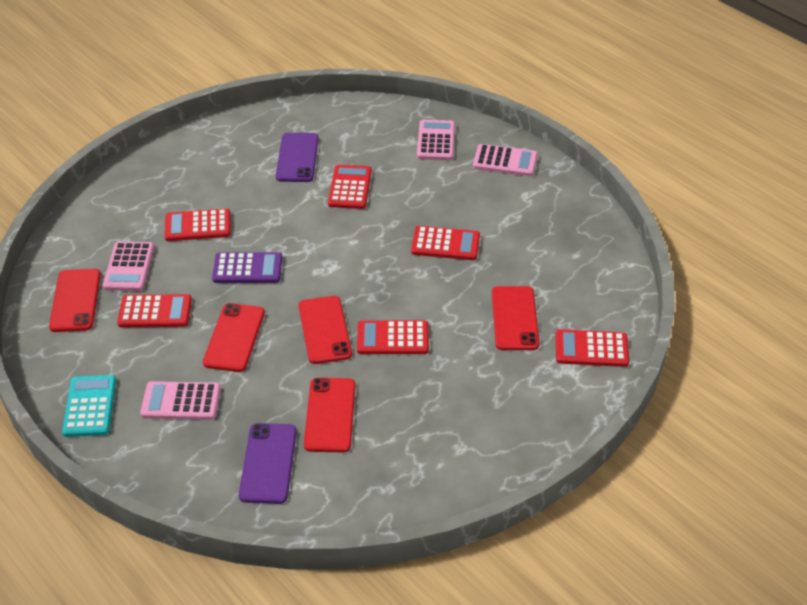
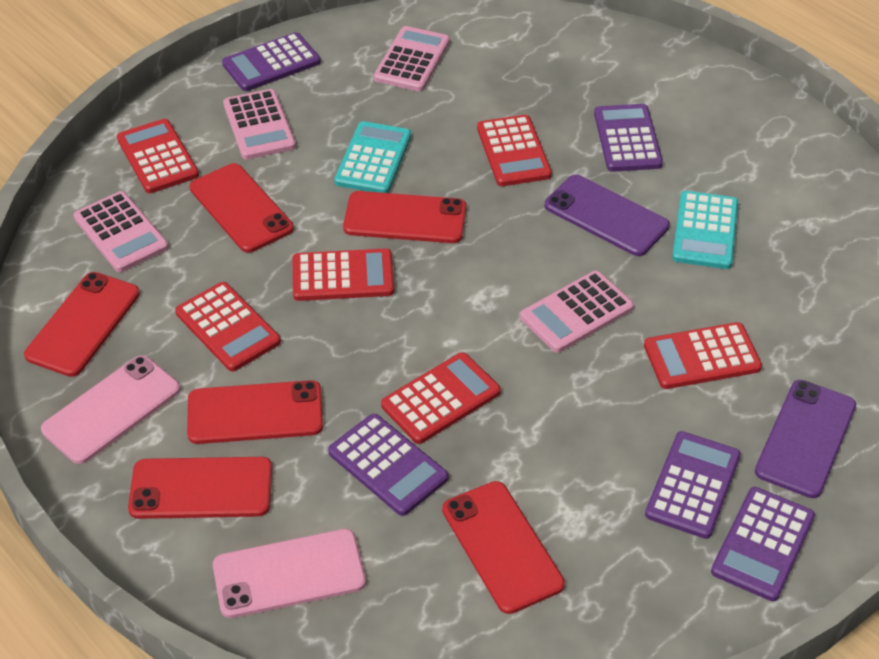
pink phone: 0 -> 2
purple calculator: 1 -> 5
red phone: 5 -> 6
turquoise calculator: 1 -> 2

